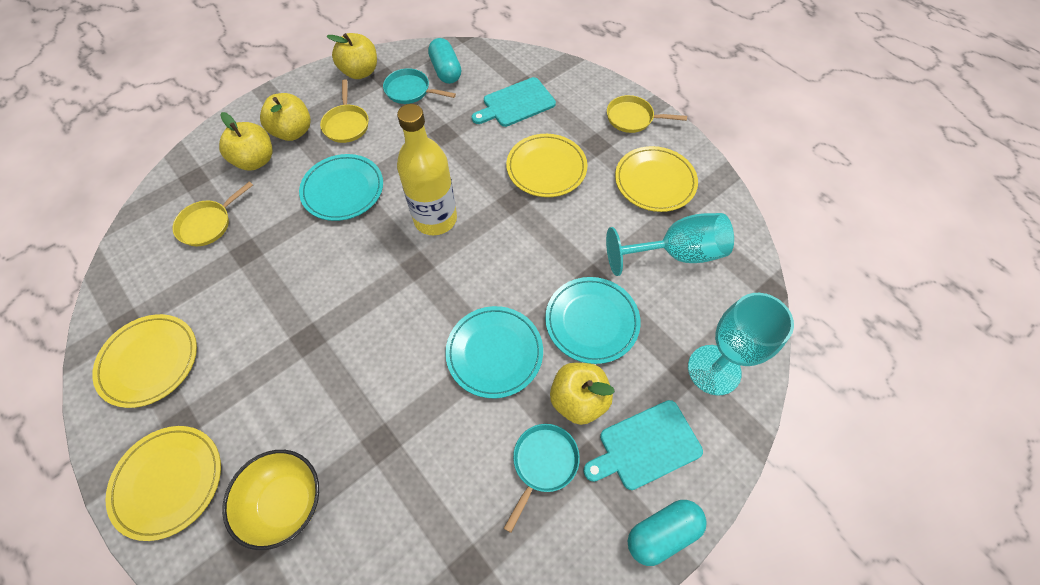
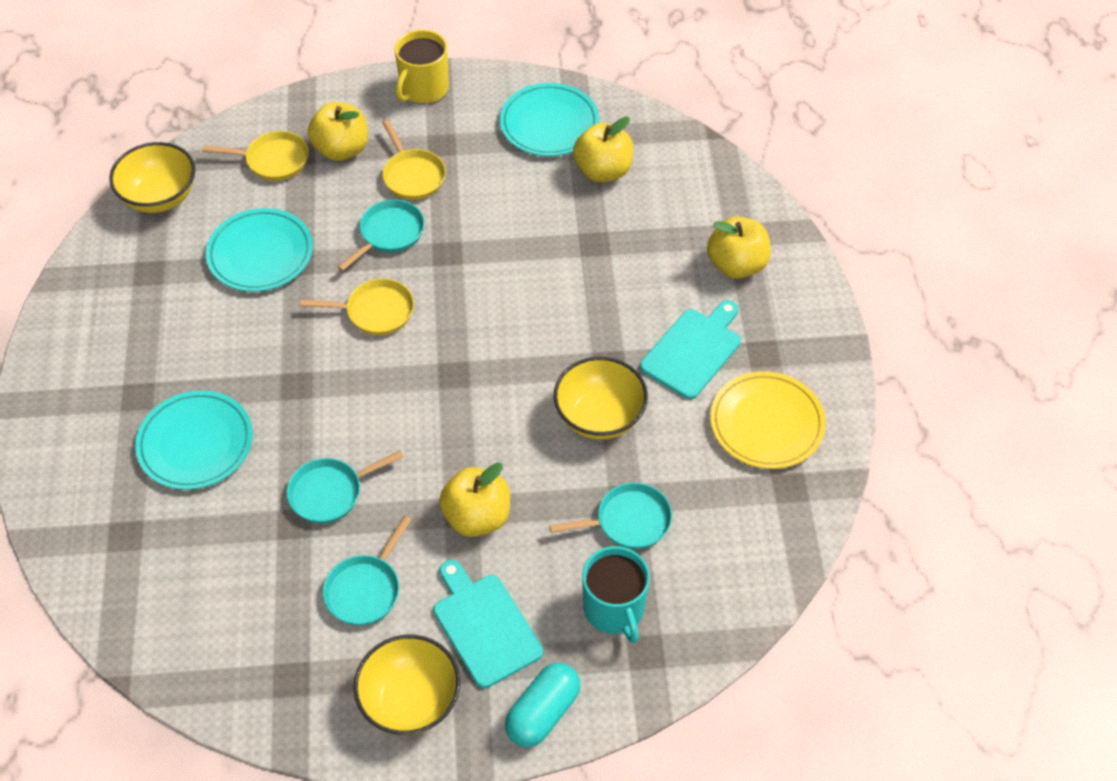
turquoise capsule: 2 -> 1
turquoise goblet: 2 -> 0
turquoise mug: 0 -> 1
turquoise pan: 2 -> 4
yellow bottle: 1 -> 0
yellow bowl: 1 -> 3
yellow mug: 0 -> 1
yellow plate: 4 -> 1

